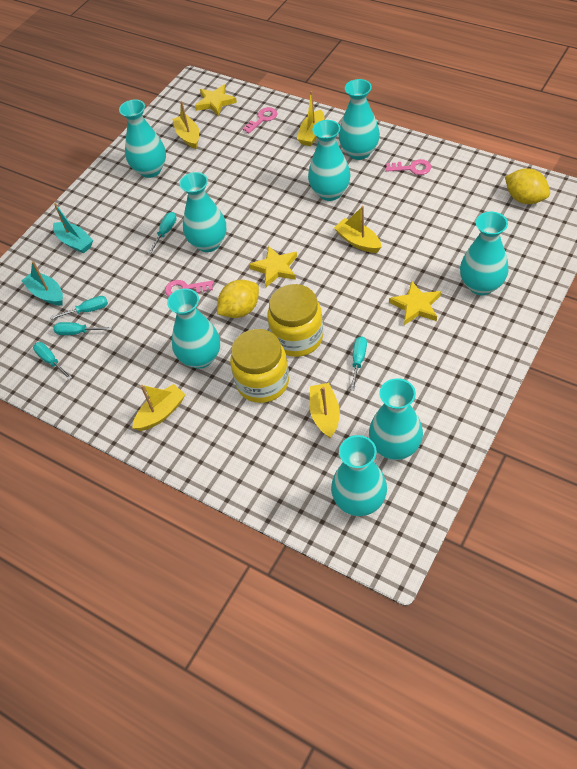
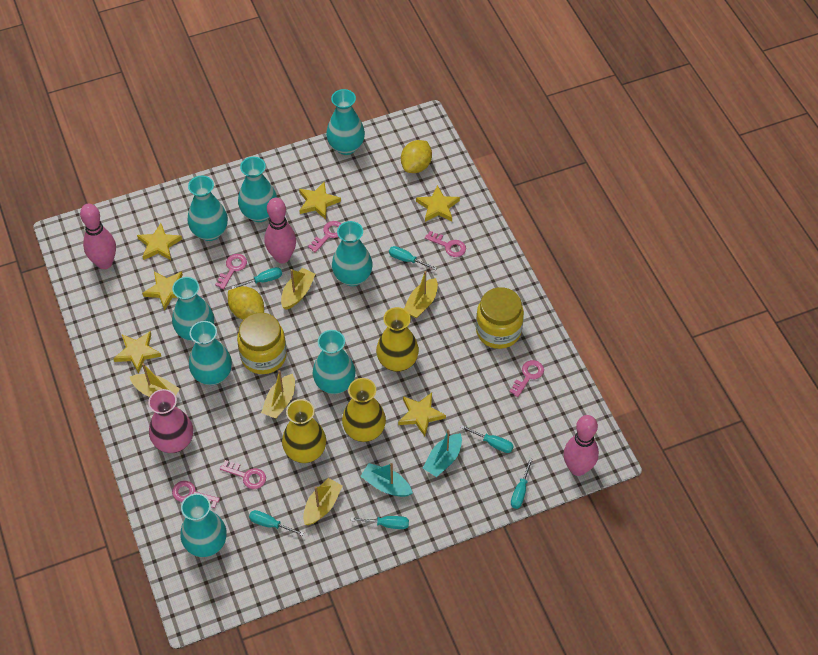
pink bowling pin: 0 -> 3
pink key: 3 -> 6
pink vase: 0 -> 1
turquoise screwdriver: 5 -> 6
yellow star: 3 -> 6
yellow vase: 0 -> 3

